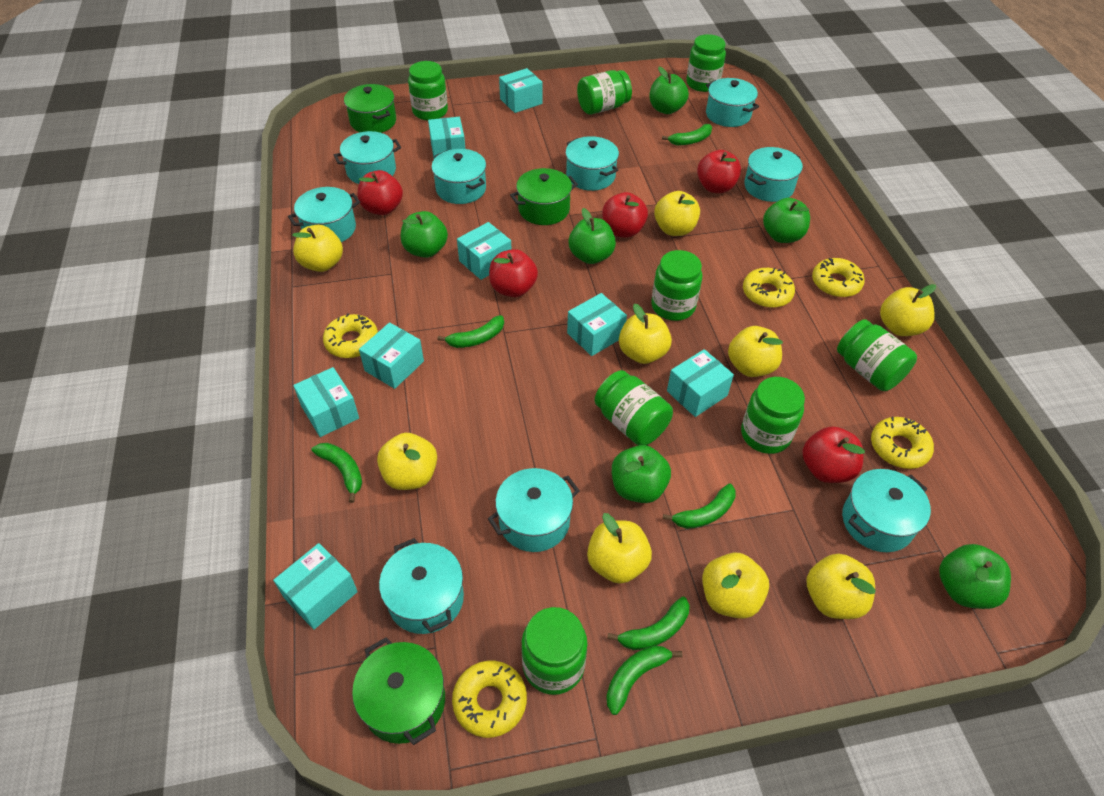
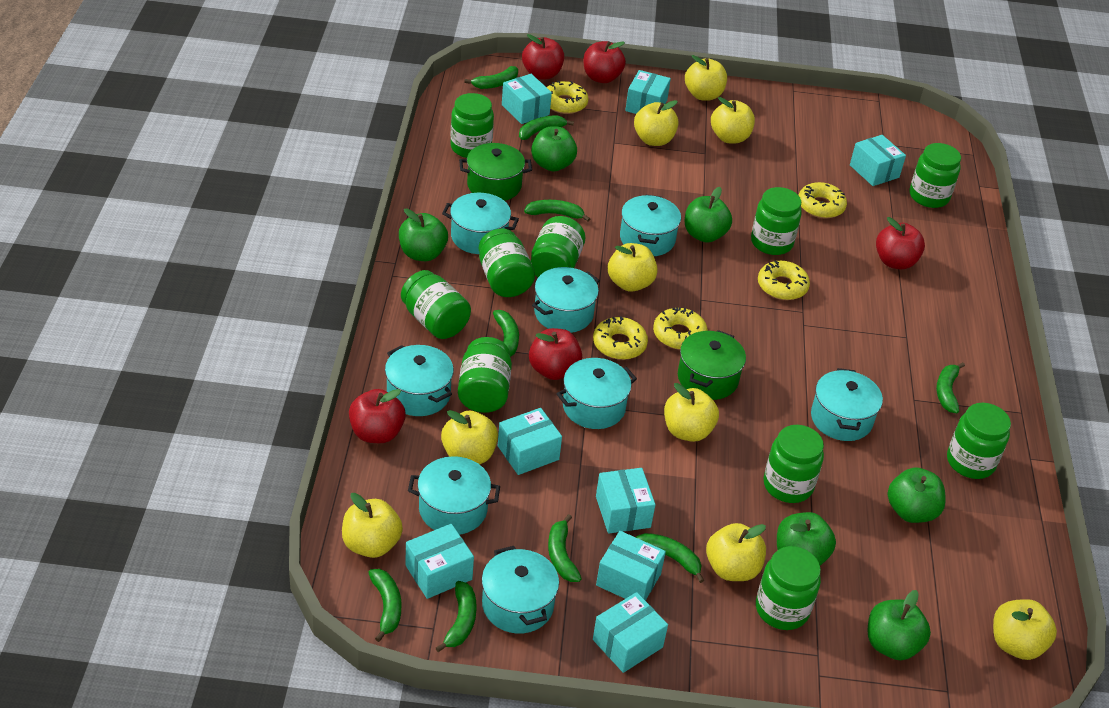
green banana: 6 -> 9
green jar: 8 -> 10
green pot: 3 -> 2
turquoise pot: 9 -> 8

